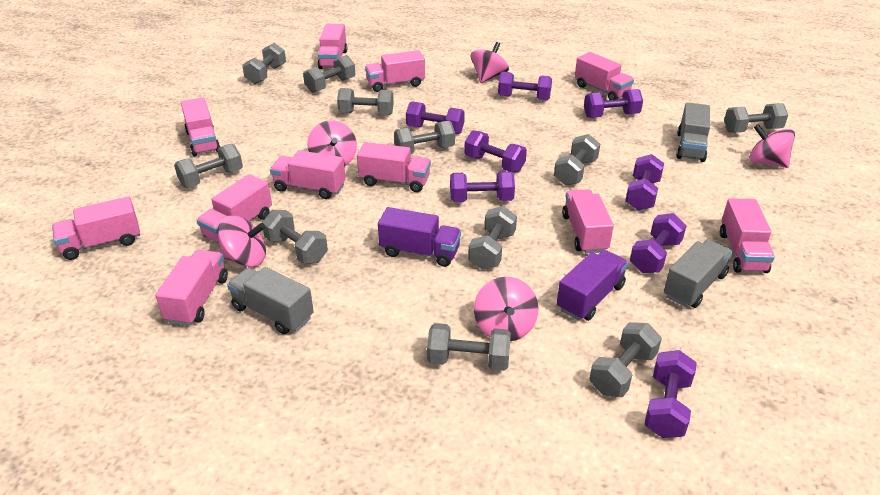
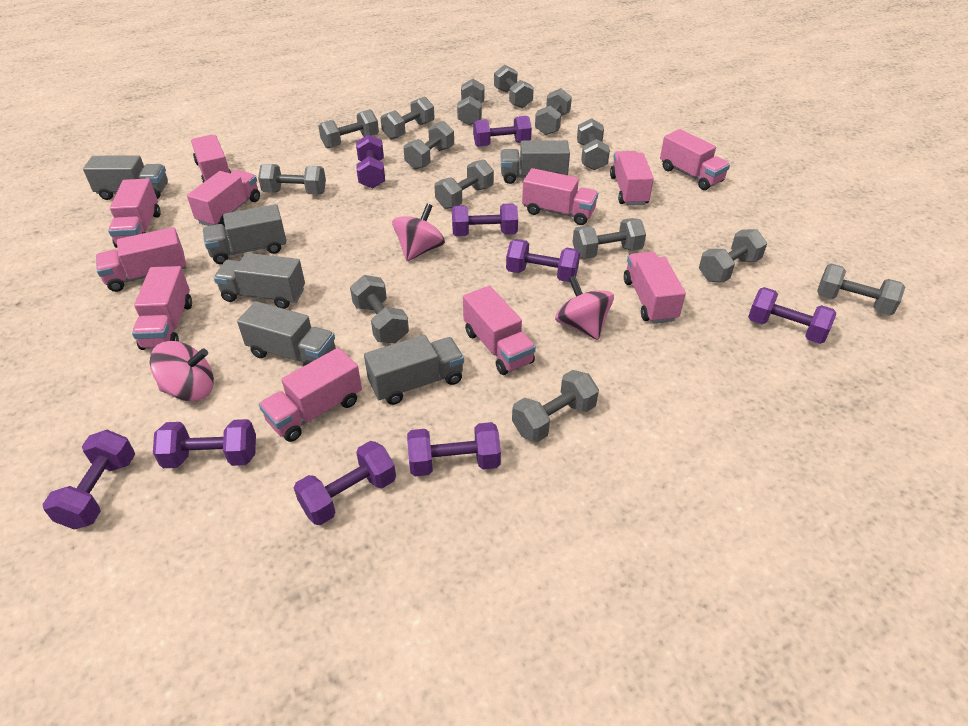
grey dumbbell: 11 -> 14
grey truck: 3 -> 6
pink spinning top: 5 -> 3
purple dumbbell: 8 -> 9
purple truck: 2 -> 0

